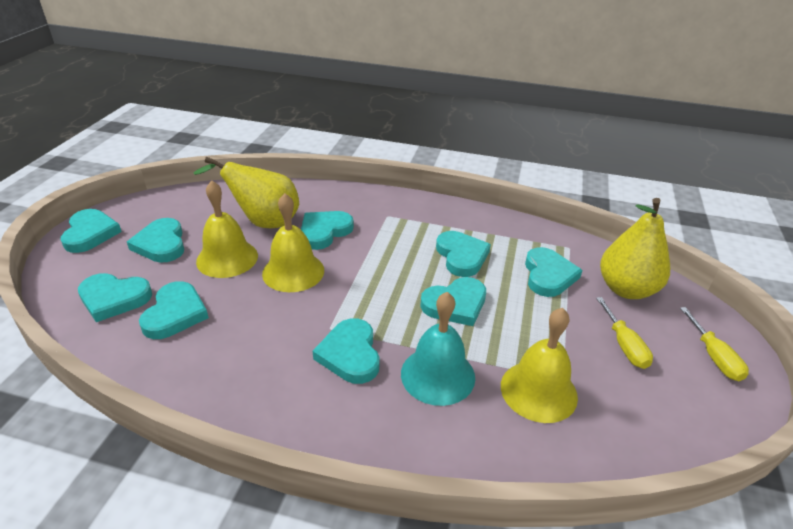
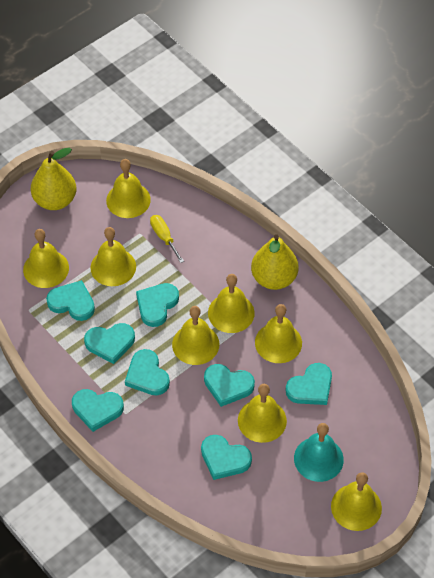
turquoise heart: 9 -> 8
yellow bell: 3 -> 8
yellow screwdriver: 2 -> 1

